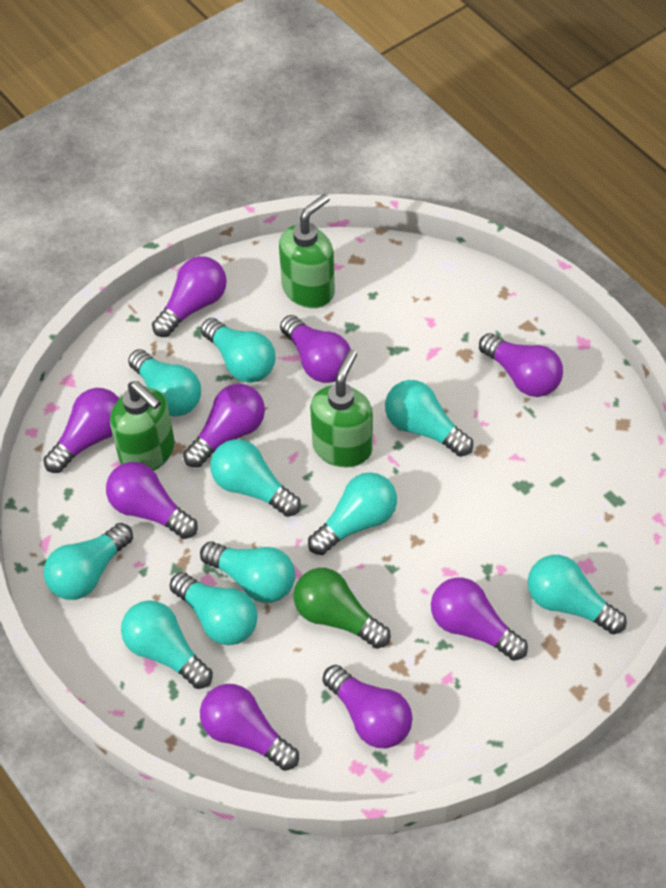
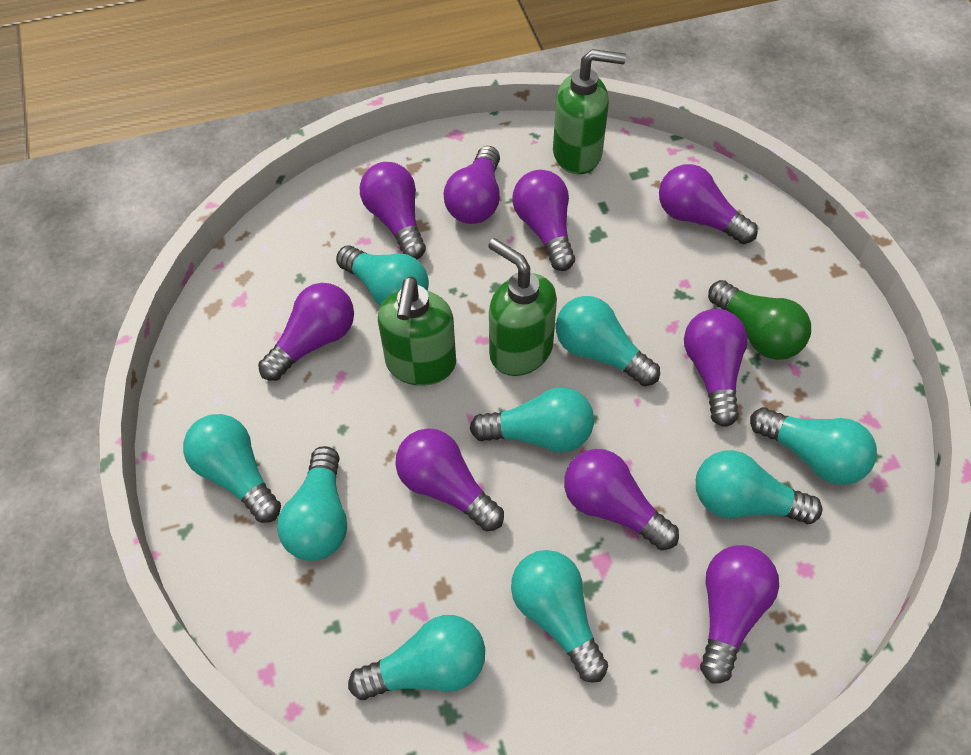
turquoise light bulb: 10 -> 9

